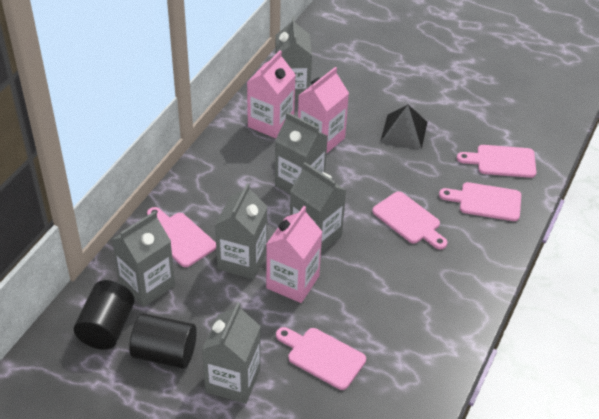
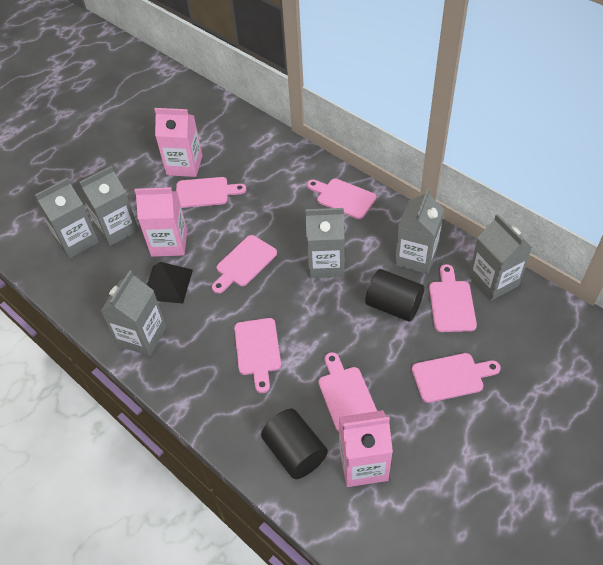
pink cutting board: 5 -> 7

